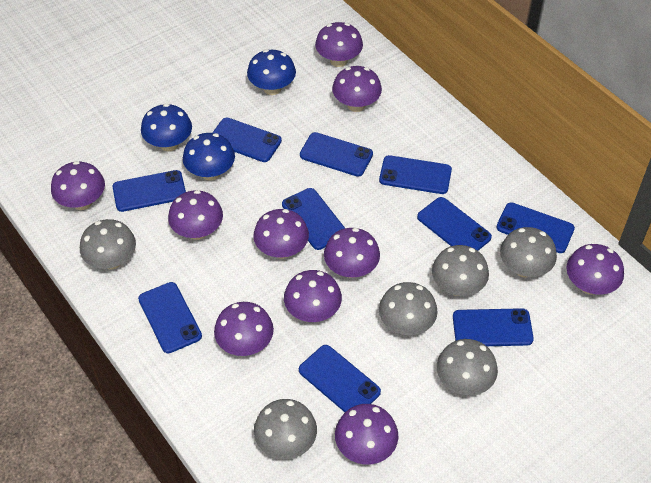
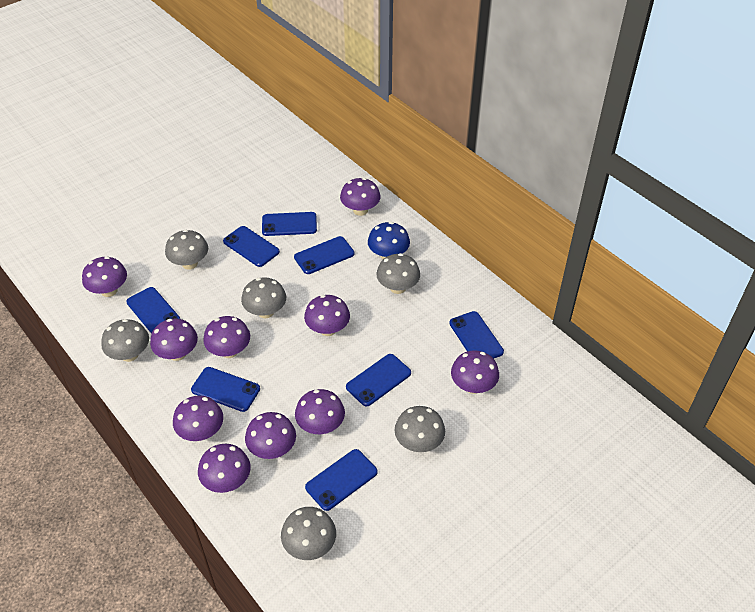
blue mushroom: 3 -> 1
blue phone: 10 -> 8

